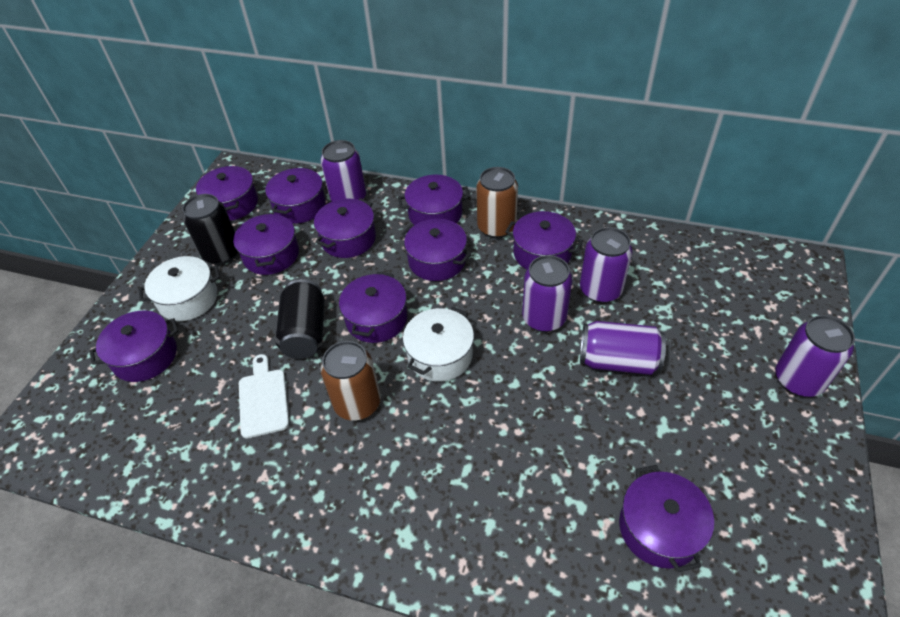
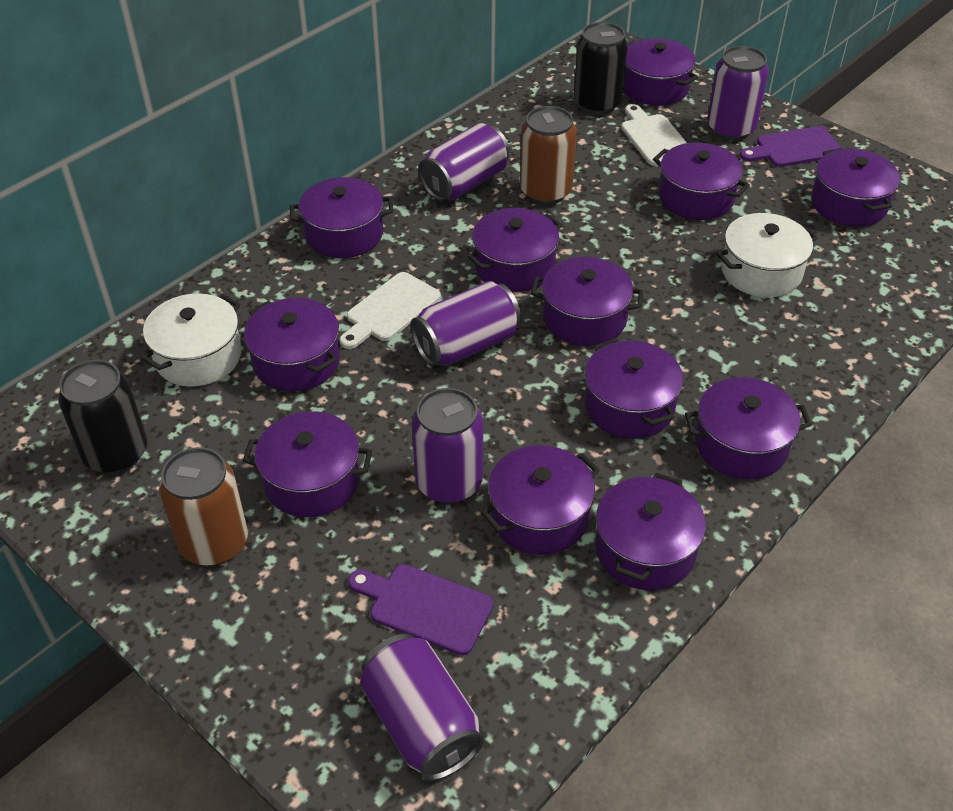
purple cutting board: 0 -> 2
purple pot: 10 -> 12
white cutting board: 1 -> 2

